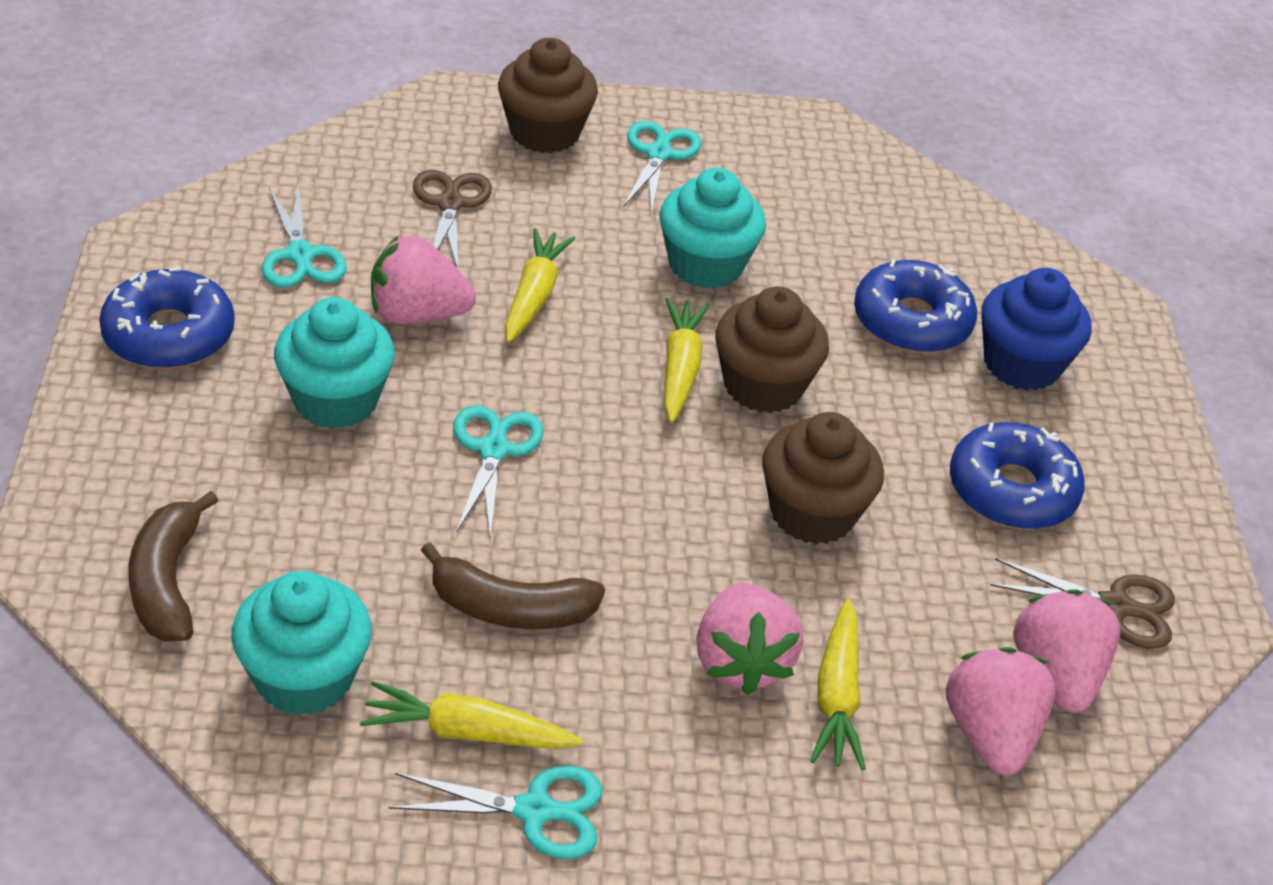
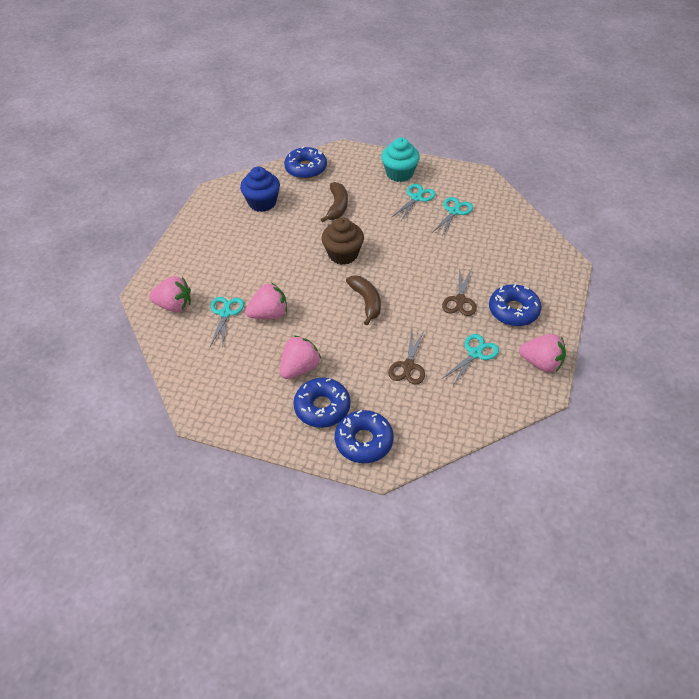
blue donut: 3 -> 4
brown cupcake: 3 -> 1
turquoise cupcake: 3 -> 1
yellow carrot: 4 -> 0

